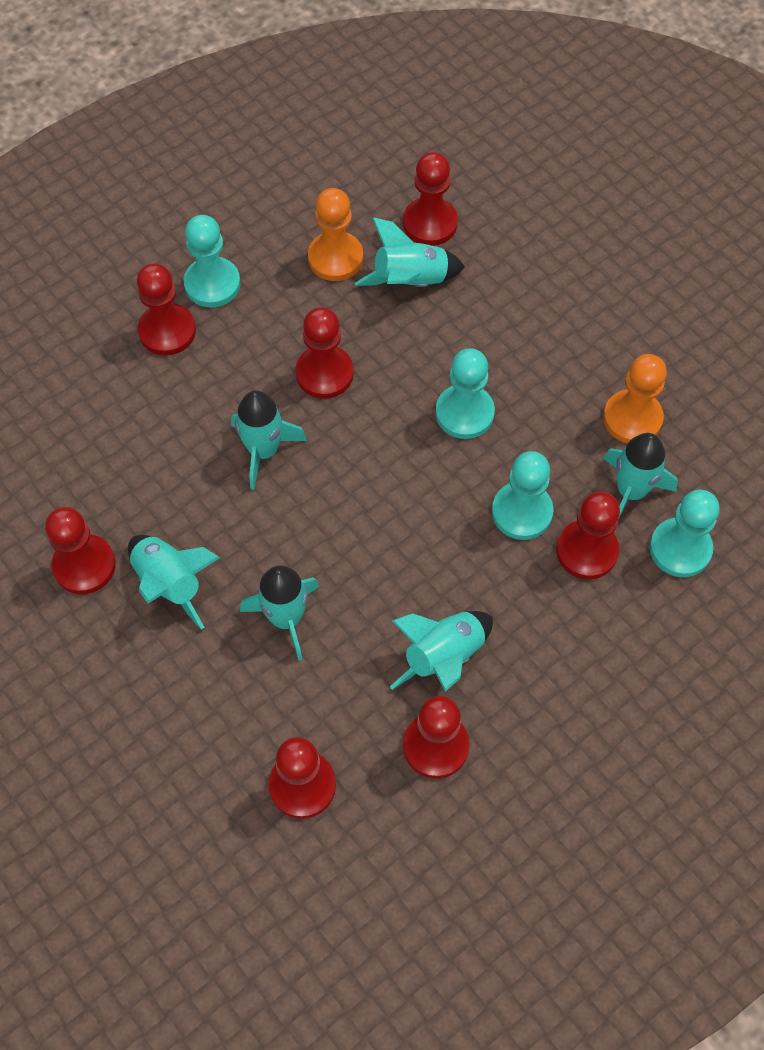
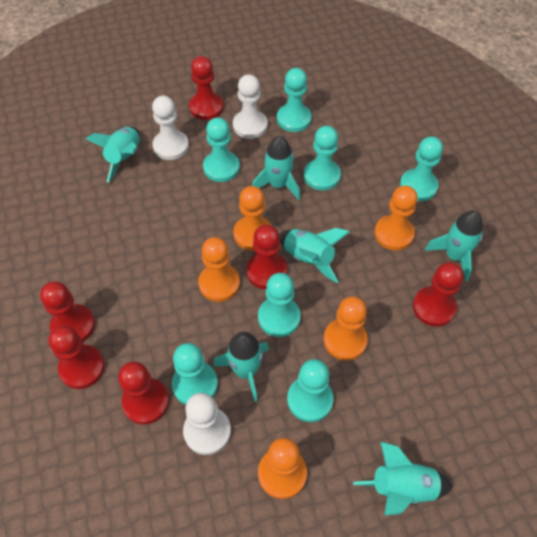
orange pawn: 2 -> 5
red pawn: 7 -> 6
turquoise pawn: 4 -> 7
white pawn: 0 -> 3

